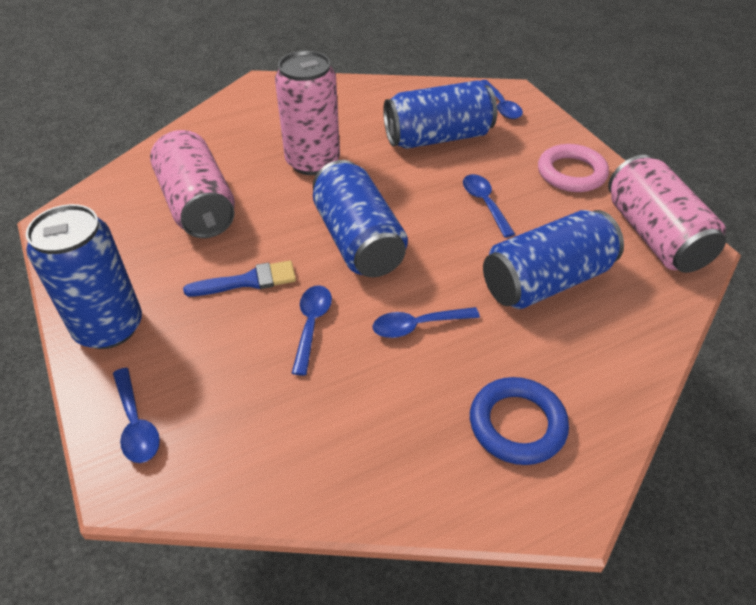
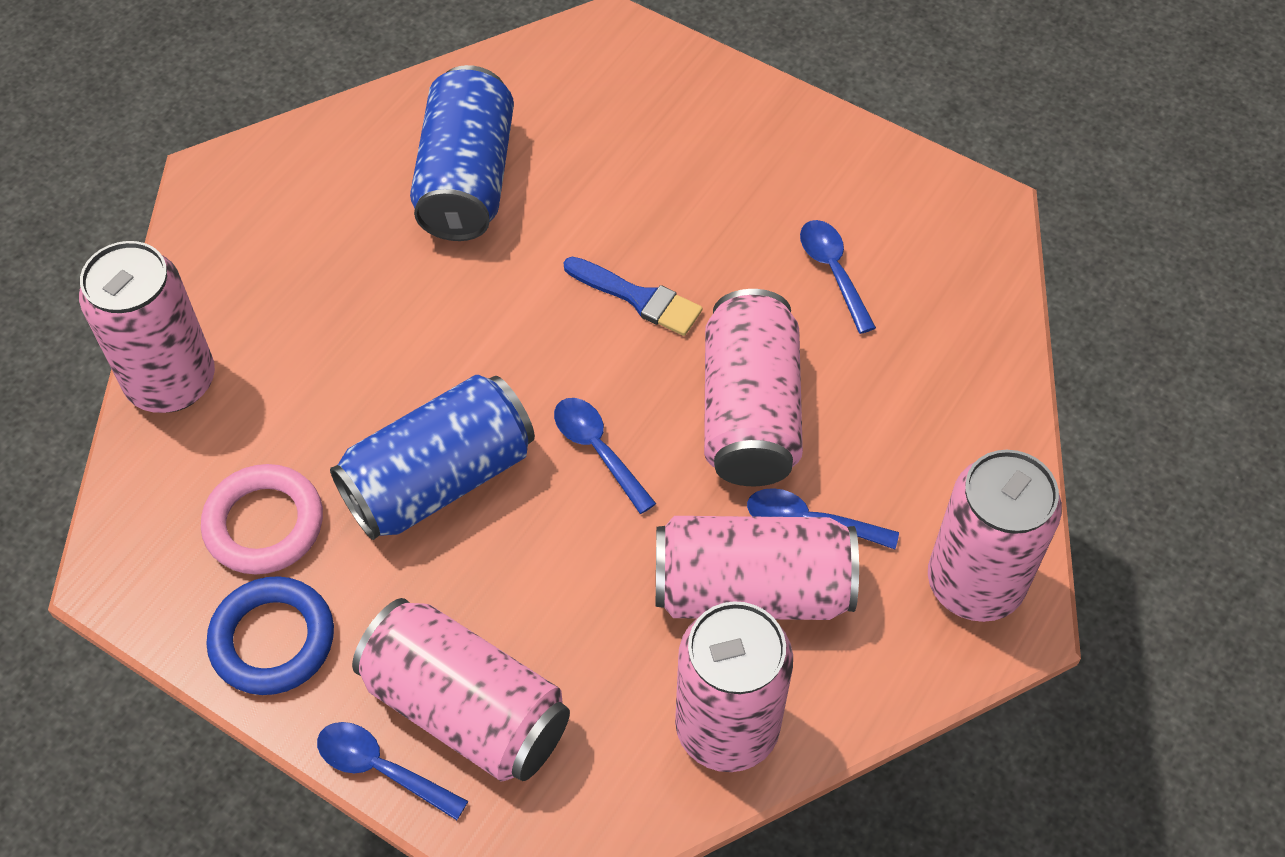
blue can: 4 -> 2
blue spoon: 5 -> 4
pink can: 3 -> 6

